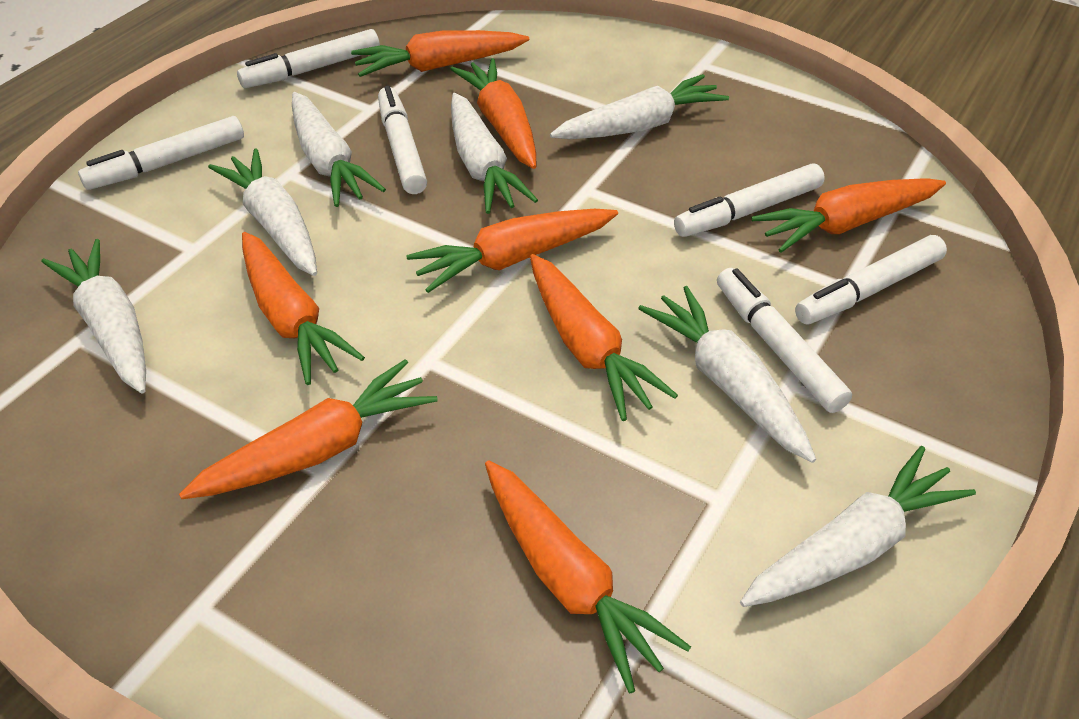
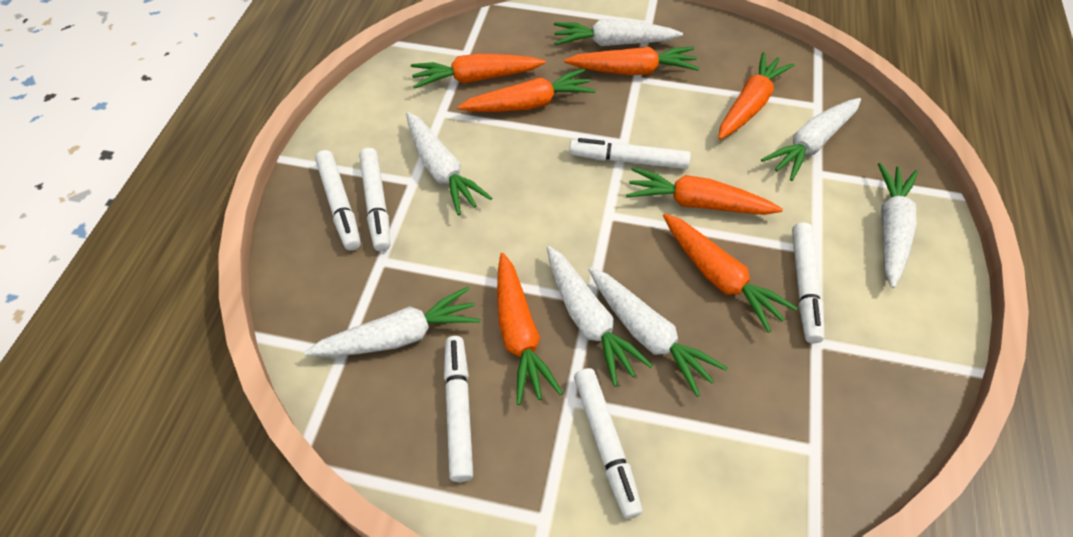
orange carrot: 8 -> 7

